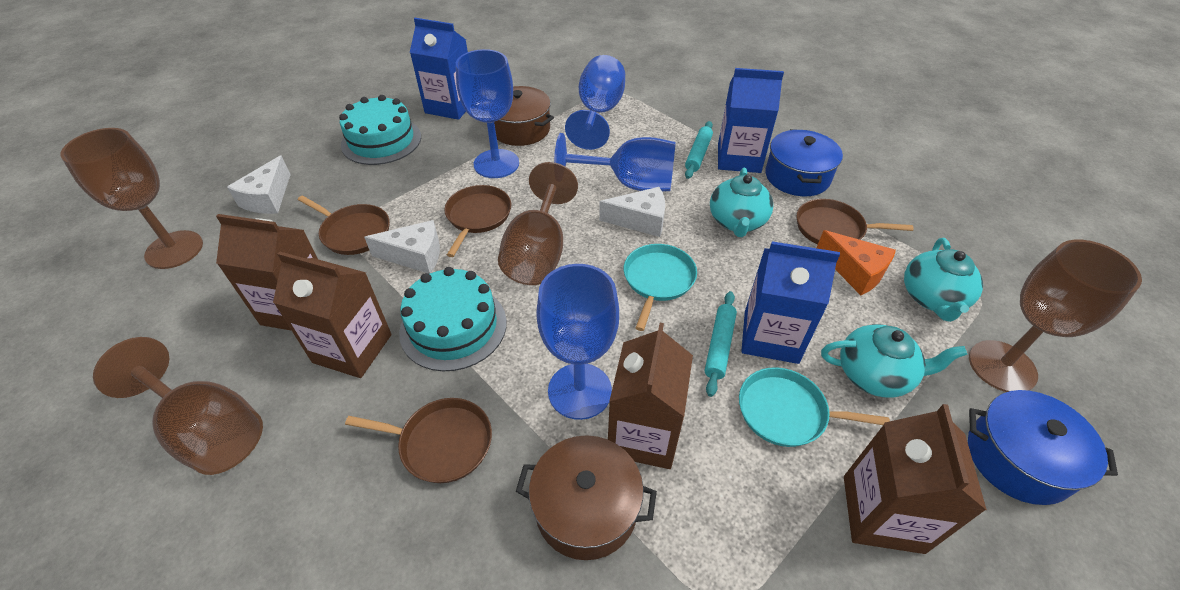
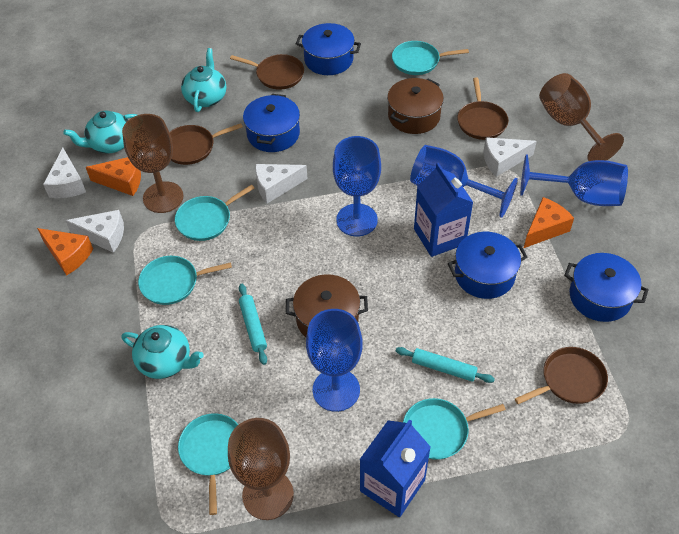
blue carton: 3 -> 2
blue pot: 2 -> 4
brown carton: 4 -> 0
brown goblet: 4 -> 3
orange cheese: 1 -> 3
turquoise cake: 2 -> 0
turquoise pan: 2 -> 5
white cheese: 3 -> 4

